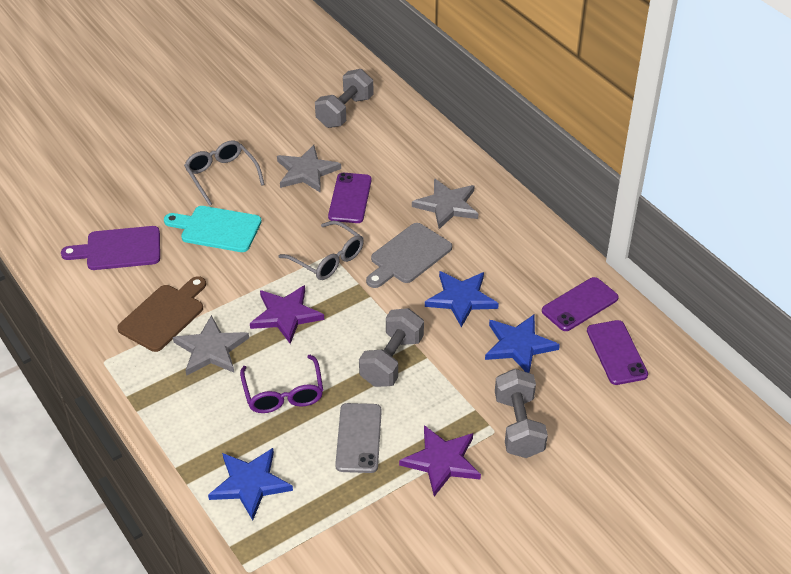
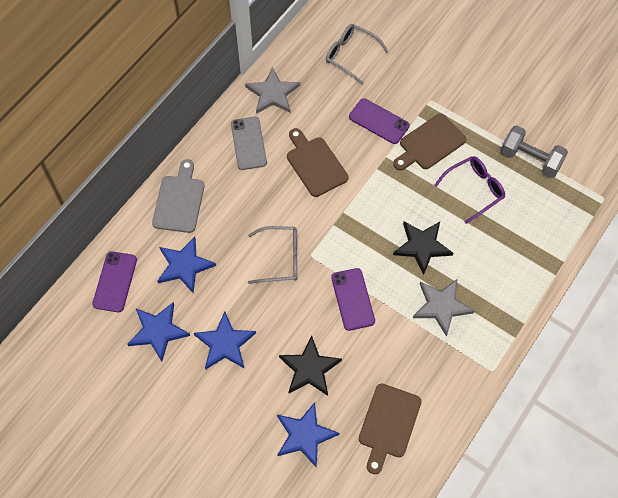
black star: 0 -> 2
blue star: 3 -> 4
brown cutting board: 1 -> 3
grey dumbbell: 3 -> 1
grey star: 3 -> 2
purple cutting board: 1 -> 0
purple star: 2 -> 0
turquoise cutting board: 1 -> 0

